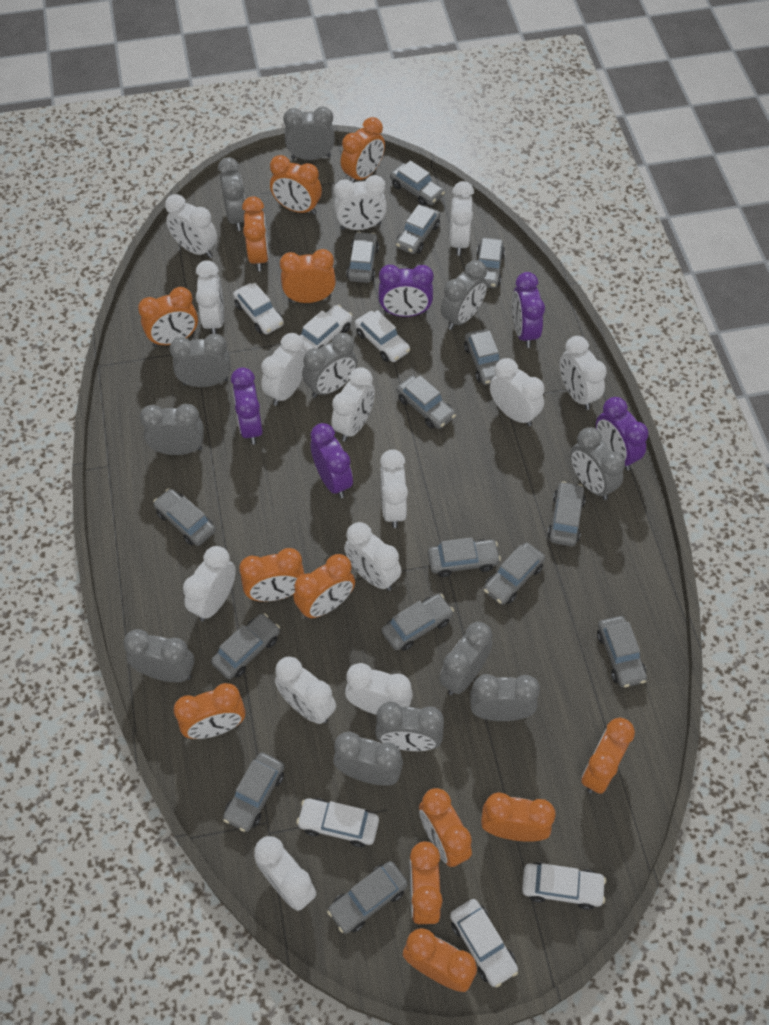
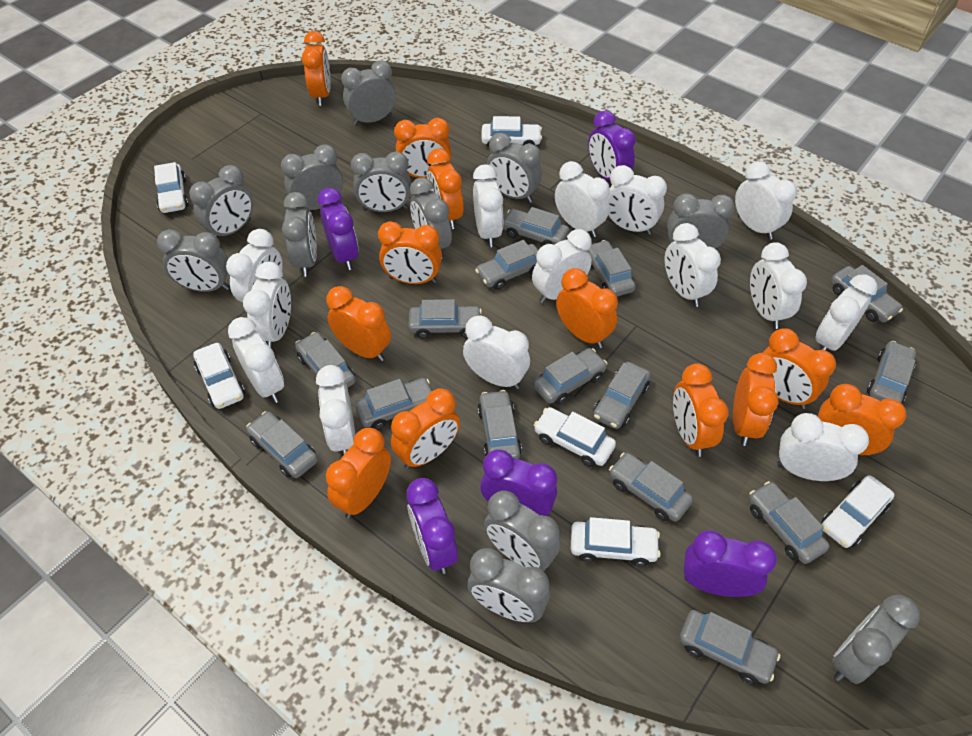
orange clock: 13 -> 12

